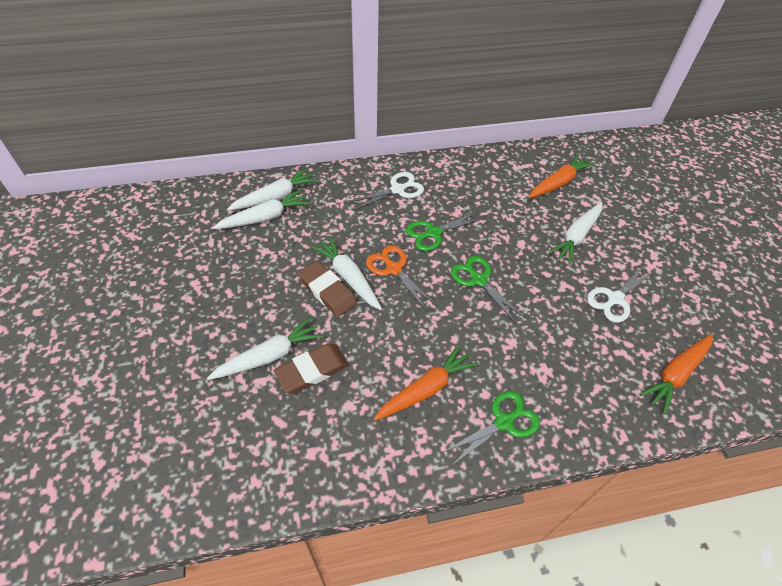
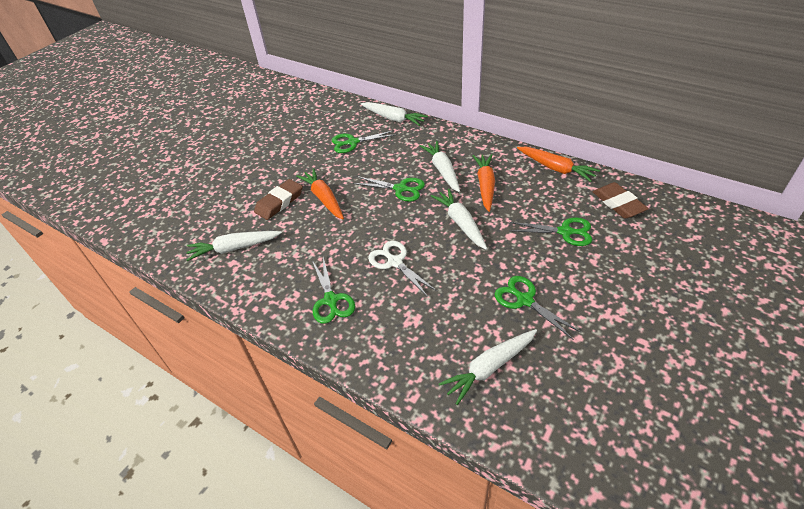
green scissors: 3 -> 5
orange scissors: 1 -> 0
white scissors: 2 -> 1

